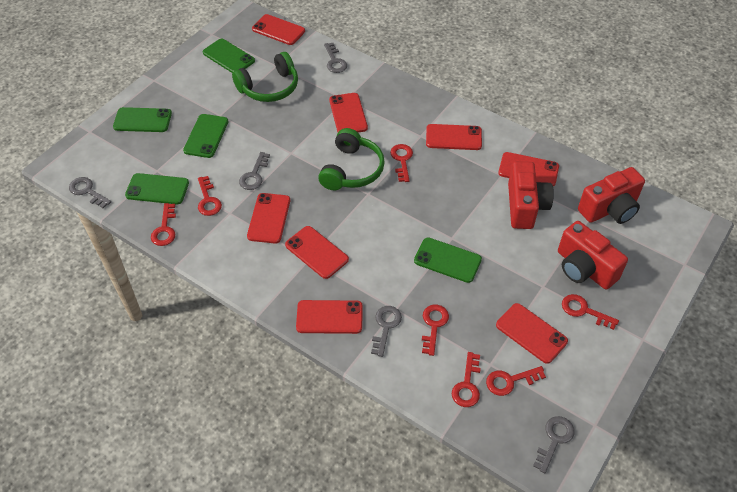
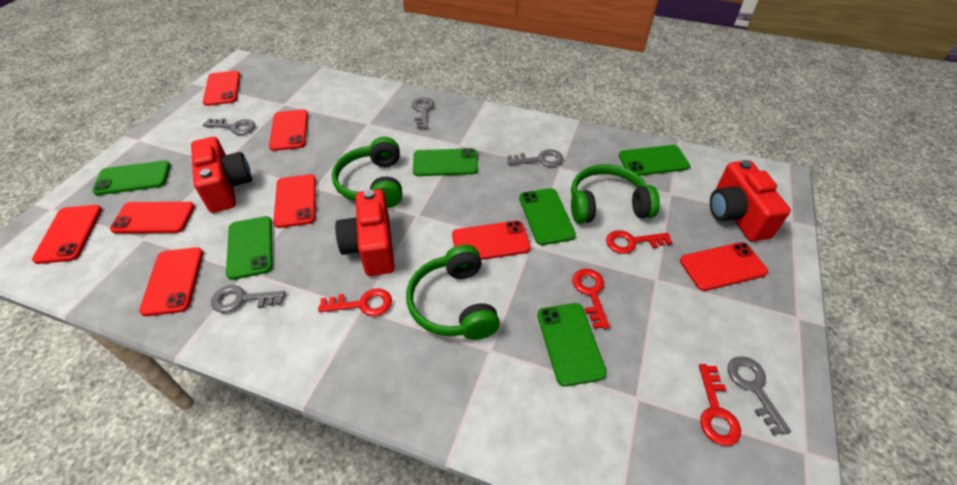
green headphones: 2 -> 3
green phone: 5 -> 6
red key: 7 -> 4

